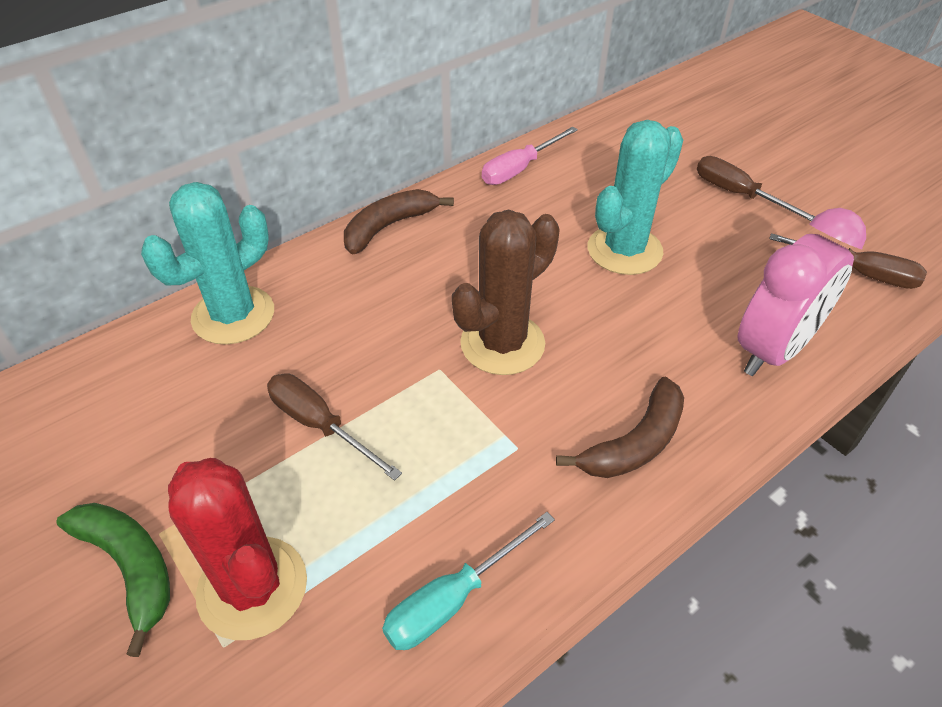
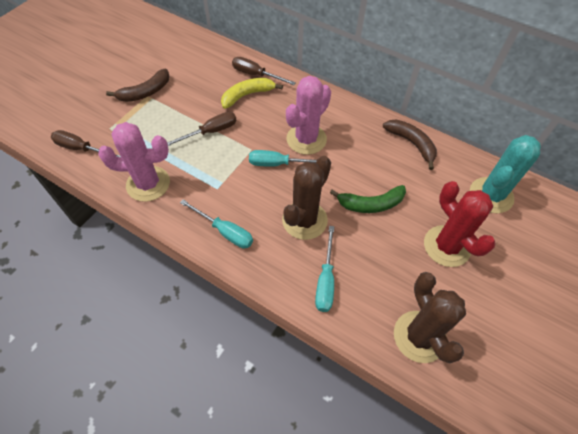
brown cactus: 1 -> 2
pink cactus: 0 -> 2
pink clock: 1 -> 0
pink screwdriver: 1 -> 0
turquoise cactus: 2 -> 1
turquoise screwdriver: 1 -> 3
yellow banana: 0 -> 1

